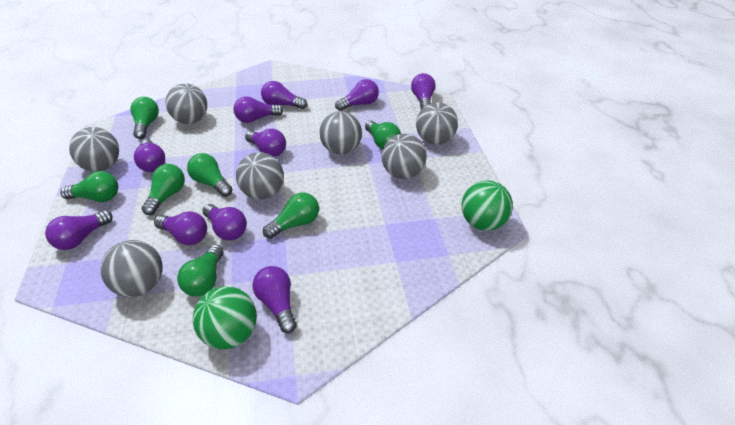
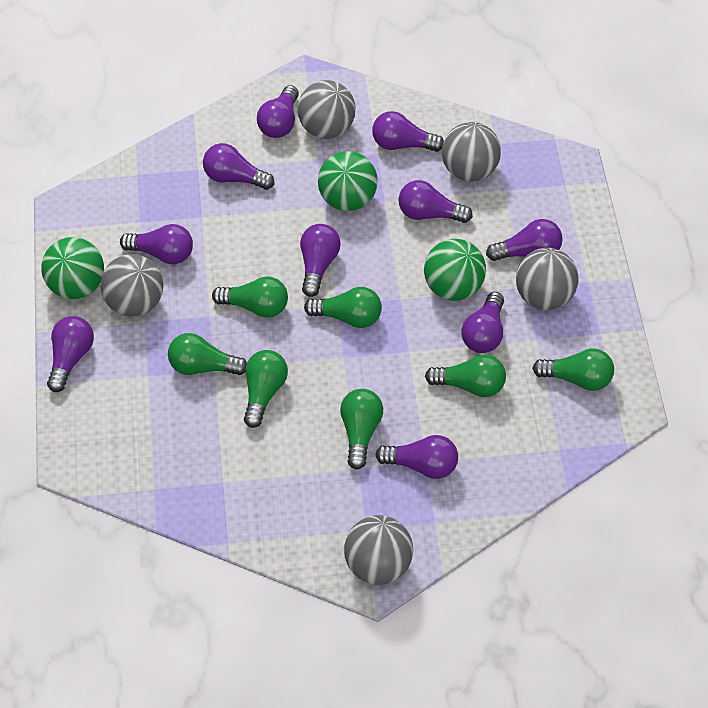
green ball: 2 -> 3
grey ball: 7 -> 5

